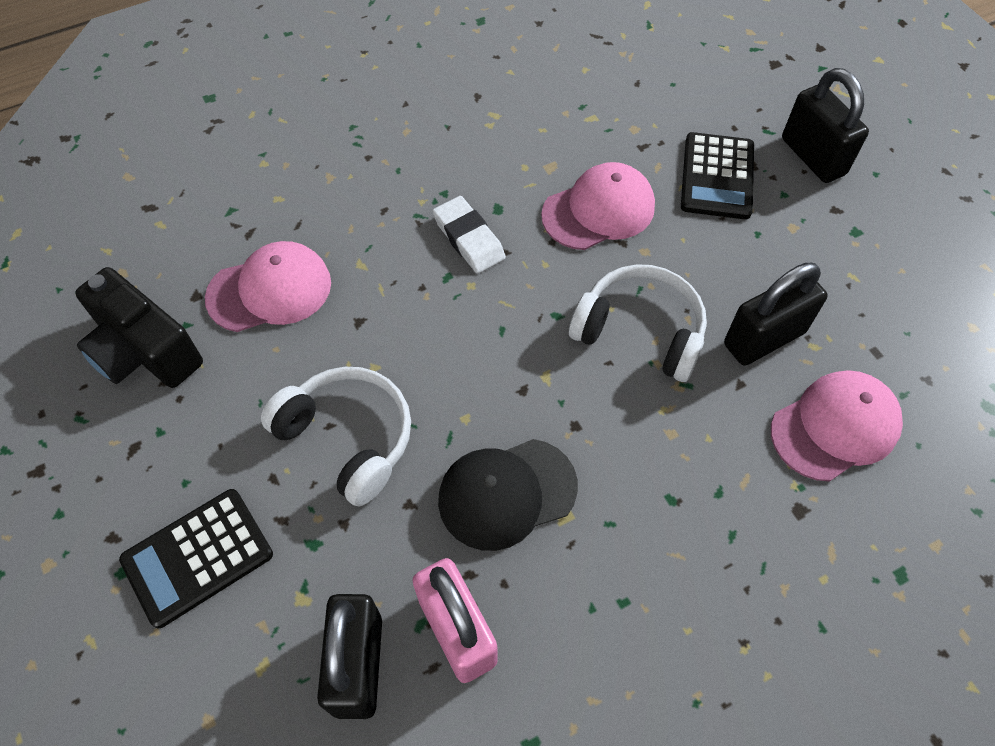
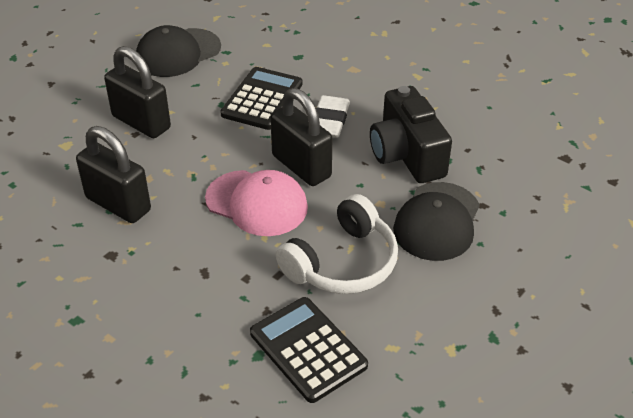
black cap: 1 -> 2
pink cap: 3 -> 1
pink padlock: 1 -> 0
white headphones: 2 -> 1

